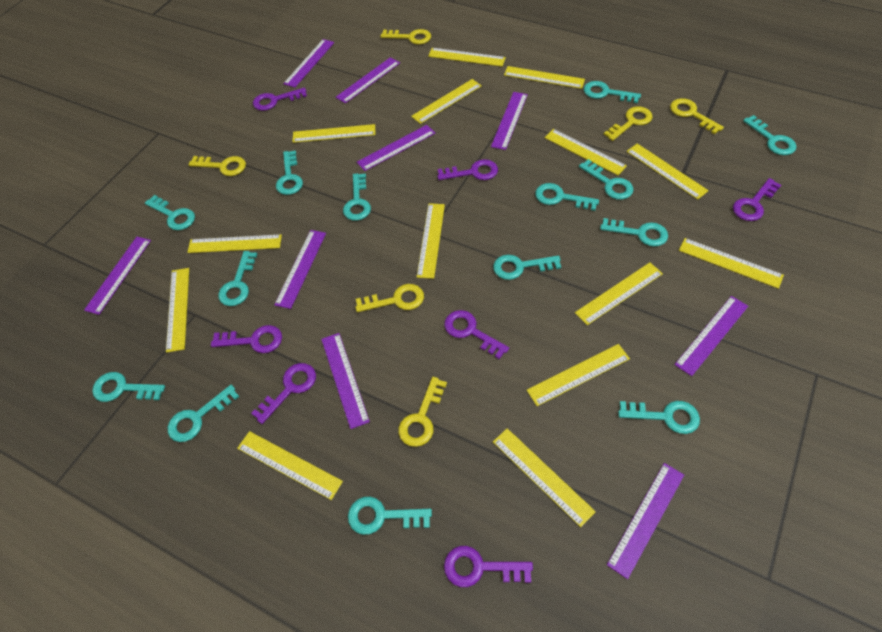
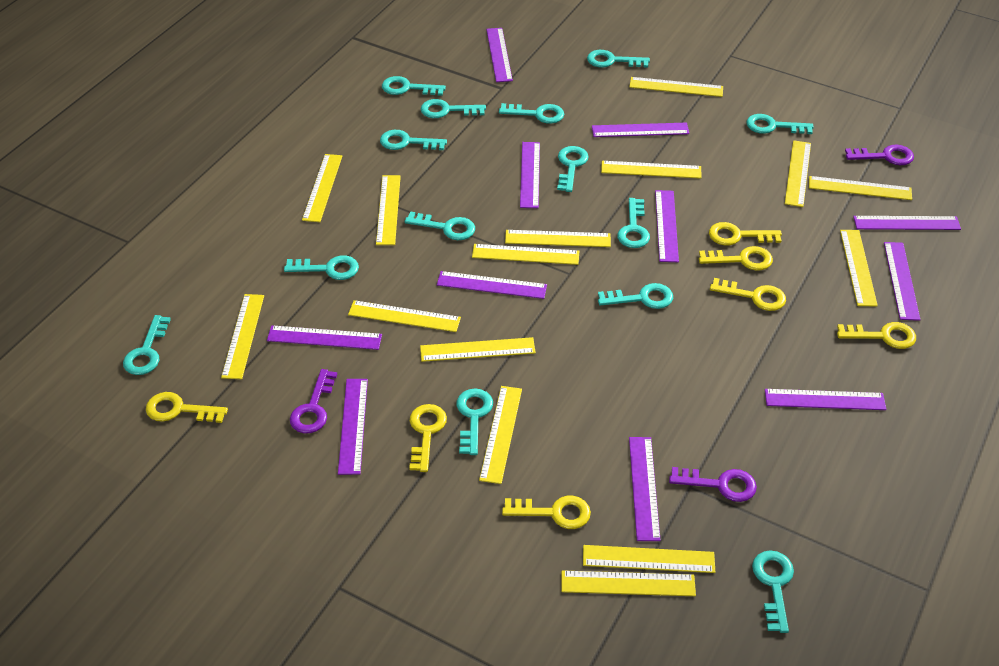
purple key: 7 -> 3
purple ruler: 9 -> 11
yellow key: 6 -> 7
yellow ruler: 14 -> 15

